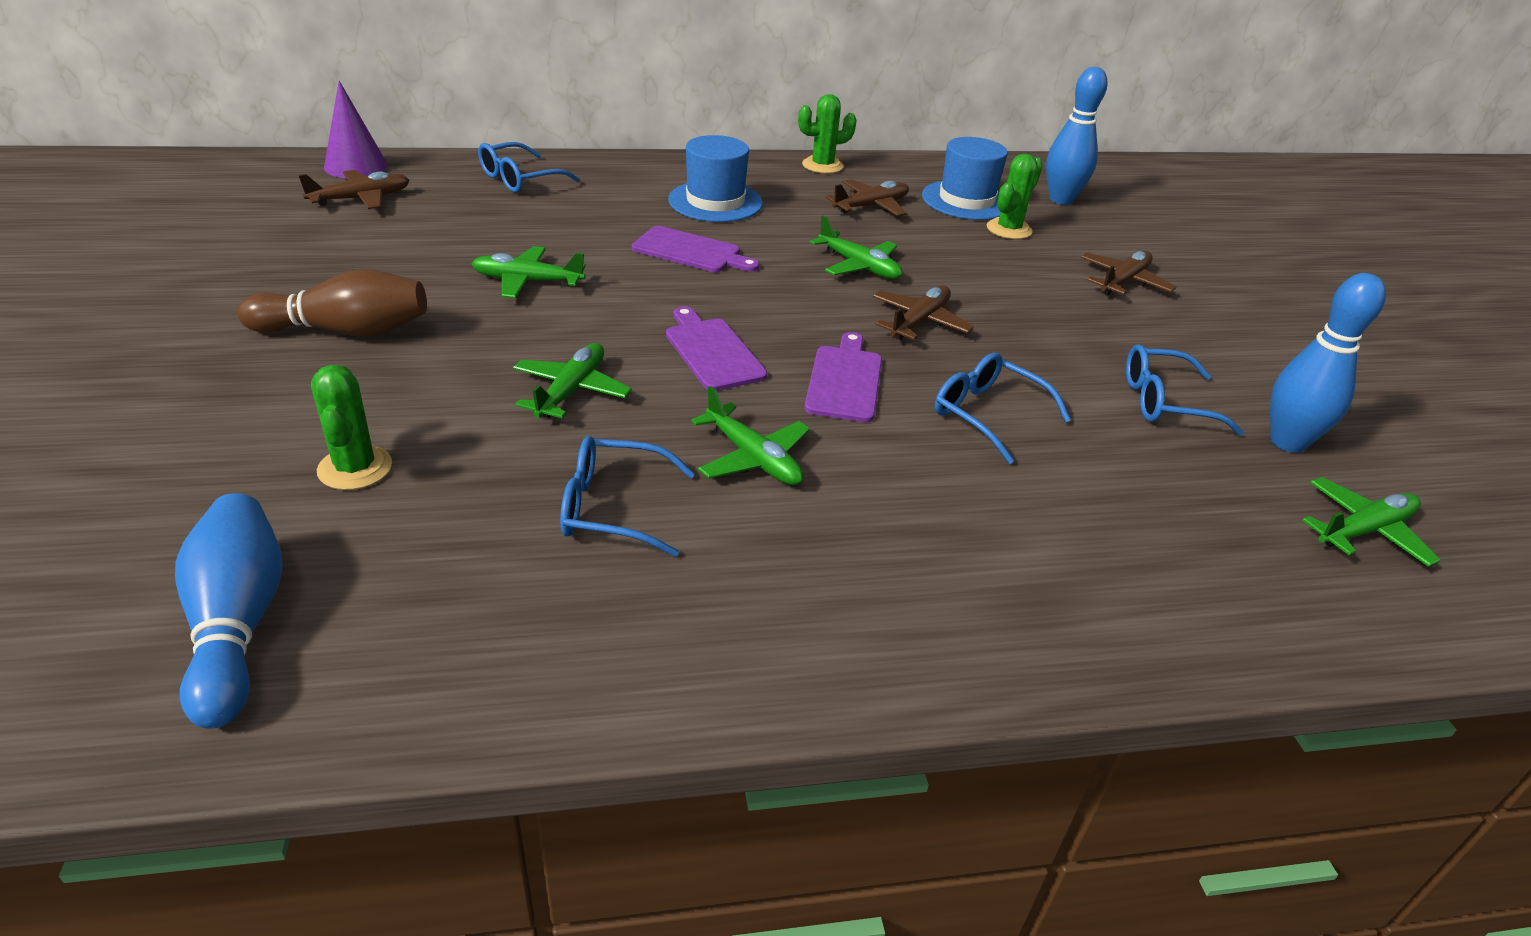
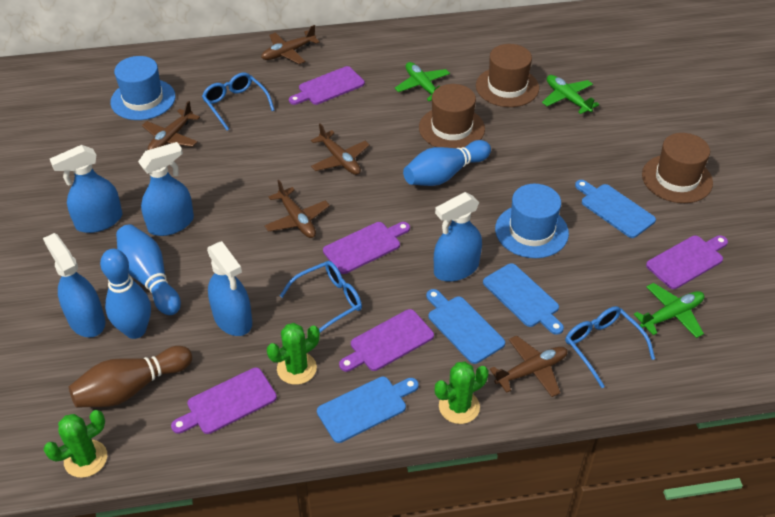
blue cutting board: 0 -> 4
blue glasses: 4 -> 3
blue spray bottle: 0 -> 5
brown hat: 0 -> 3
brown plane: 4 -> 5
green plane: 5 -> 3
purple cone: 1 -> 0
purple cutting board: 3 -> 5

